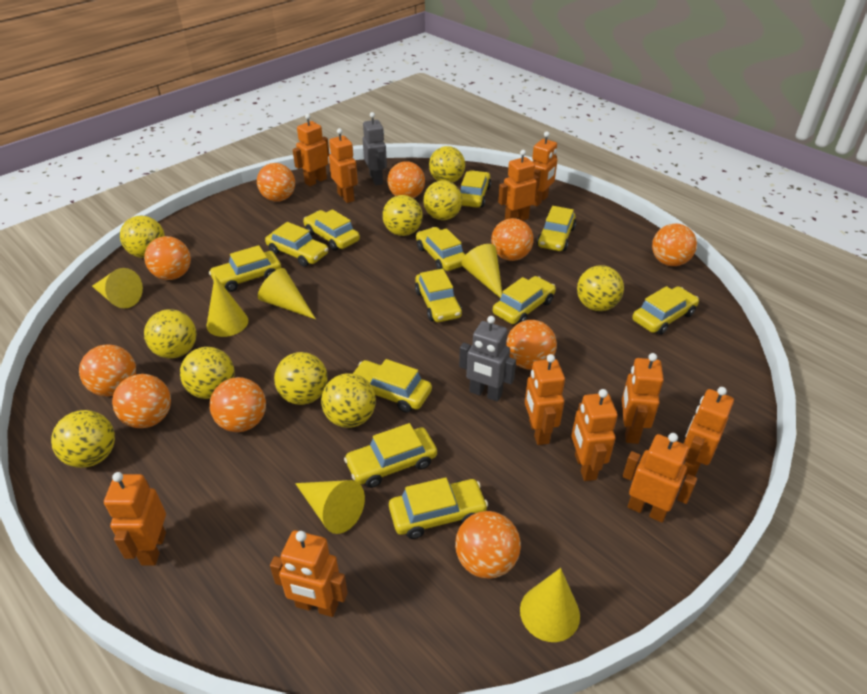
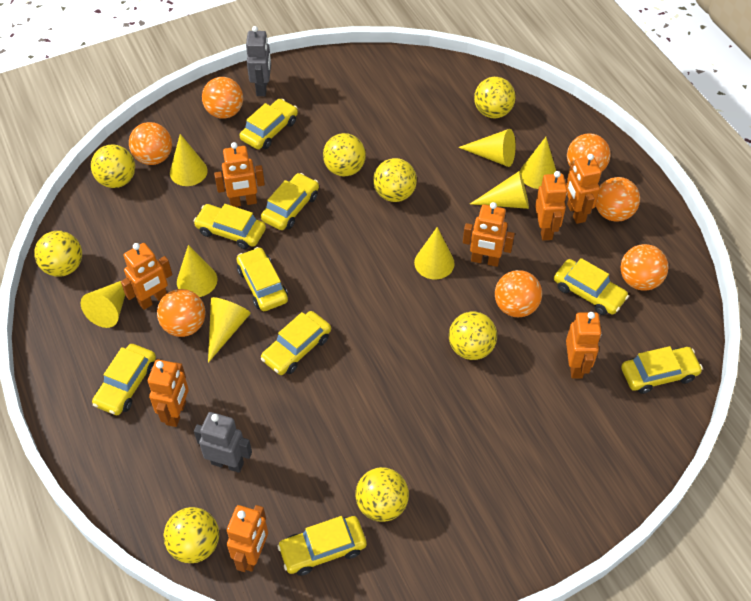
orange ball: 10 -> 7
orange robot: 11 -> 8
yellow ball: 10 -> 8
yellow car: 12 -> 9
yellow cone: 6 -> 8

